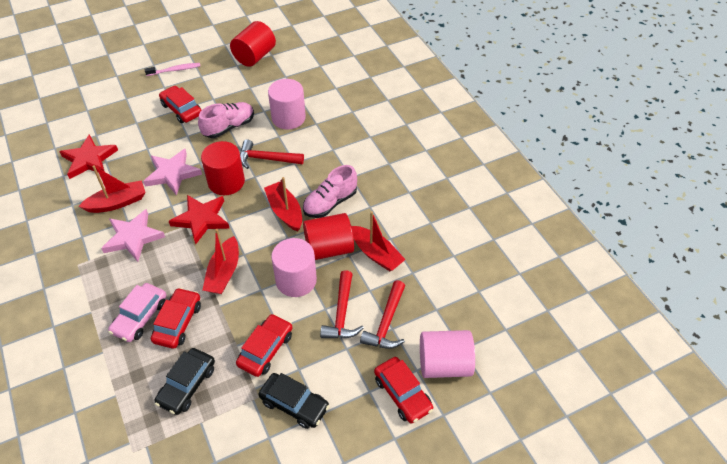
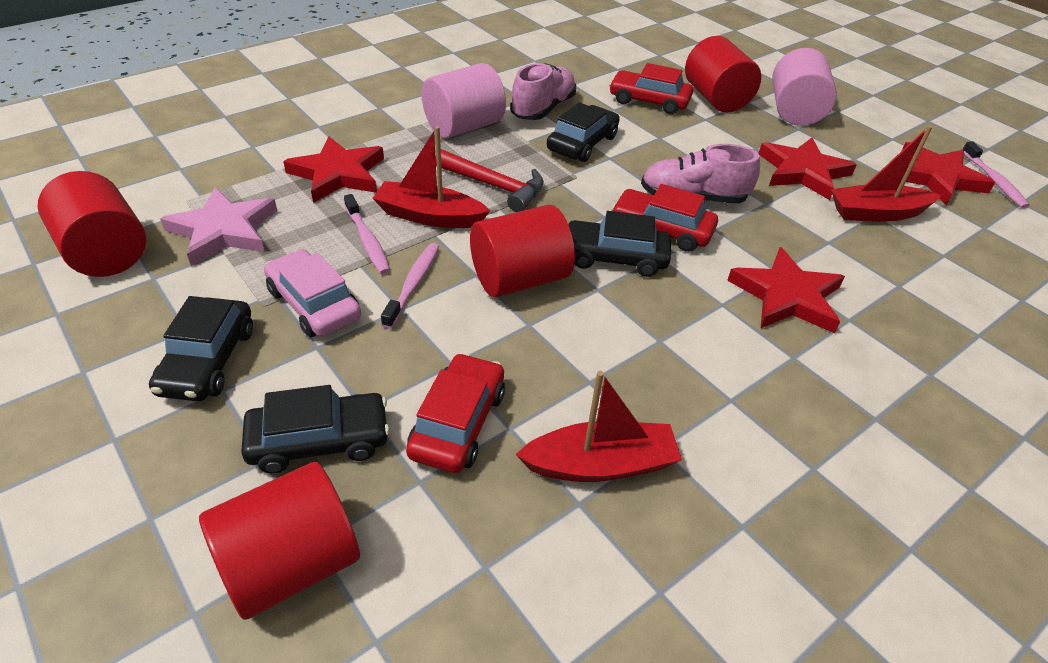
black car: 2 -> 4
pink cylinder: 3 -> 2
pink star: 2 -> 1
pink toothbrush: 1 -> 3
red boat: 4 -> 3
red car: 4 -> 3
red cylinder: 3 -> 4
red hammer: 3 -> 1
red star: 2 -> 4

